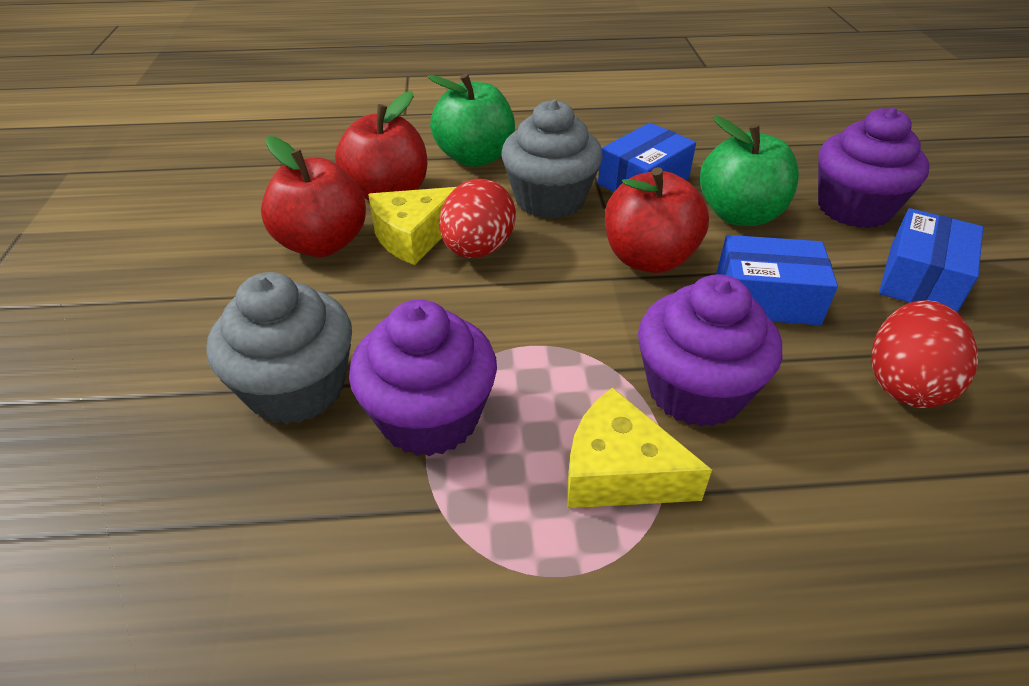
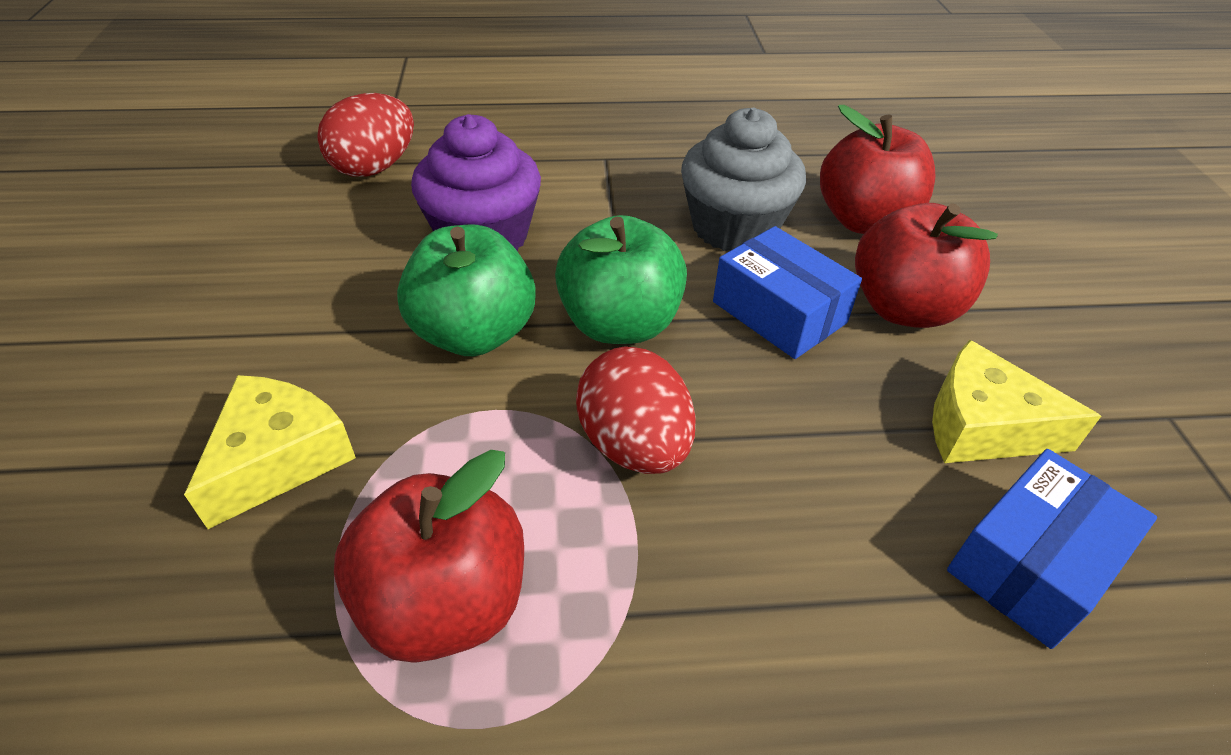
blue box: 3 -> 2
grey cupcake: 2 -> 1
purple cupcake: 3 -> 1

